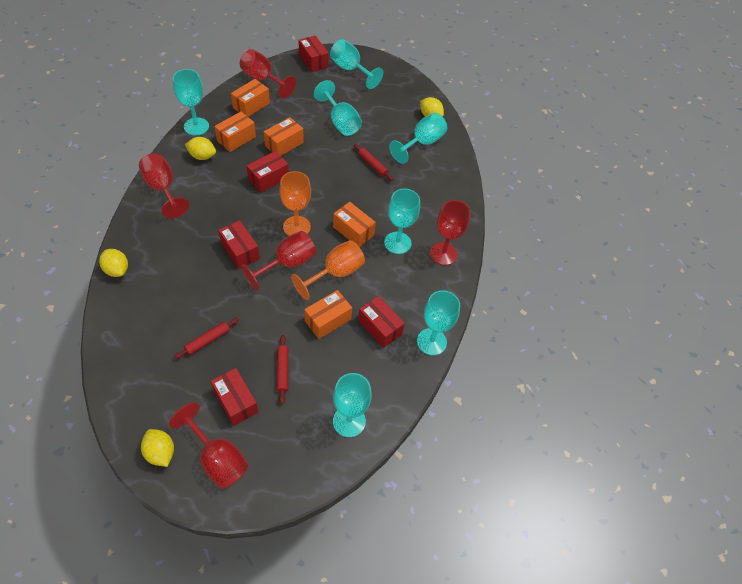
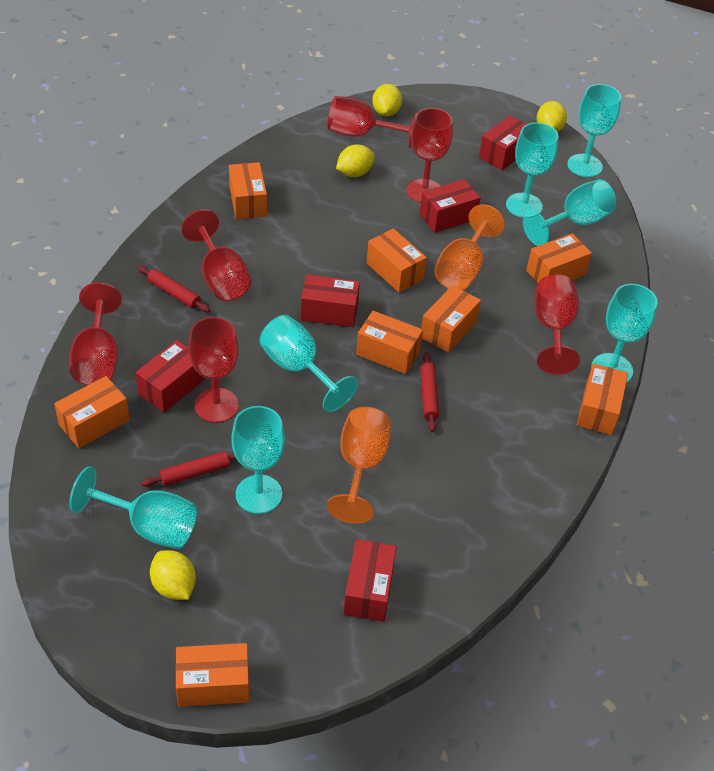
orange box: 5 -> 8
red goblet: 5 -> 6

